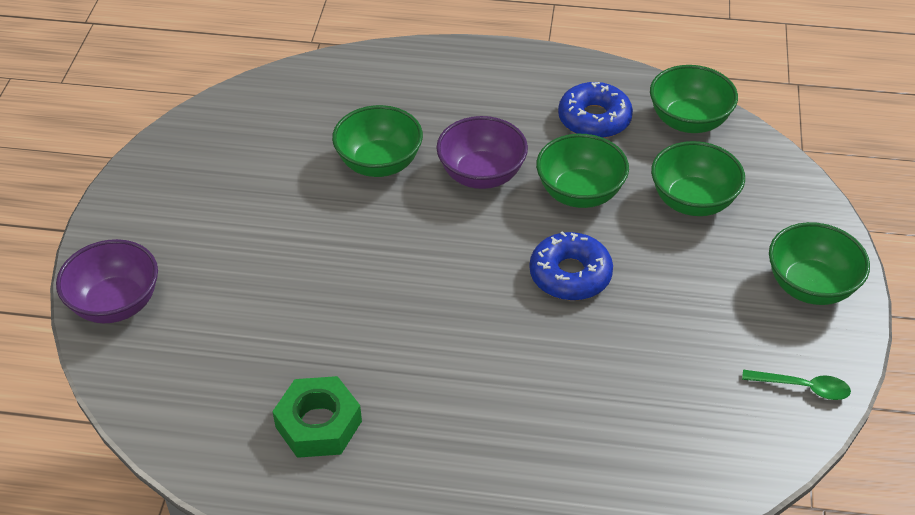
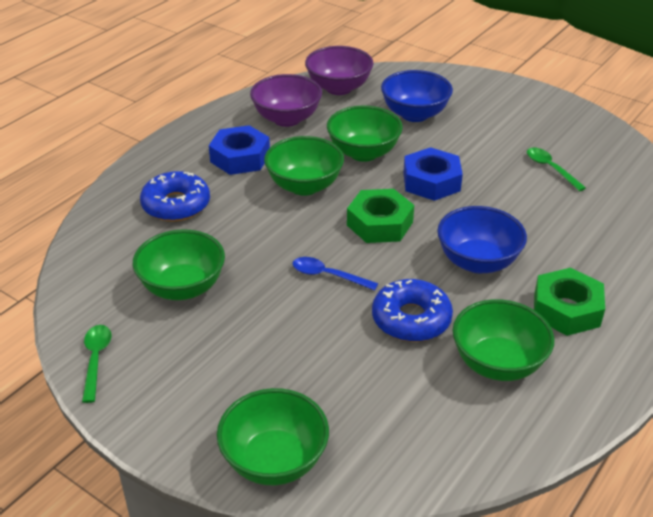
blue bowl: 0 -> 2
blue nut: 0 -> 2
blue spoon: 0 -> 1
green nut: 1 -> 2
green spoon: 1 -> 2

